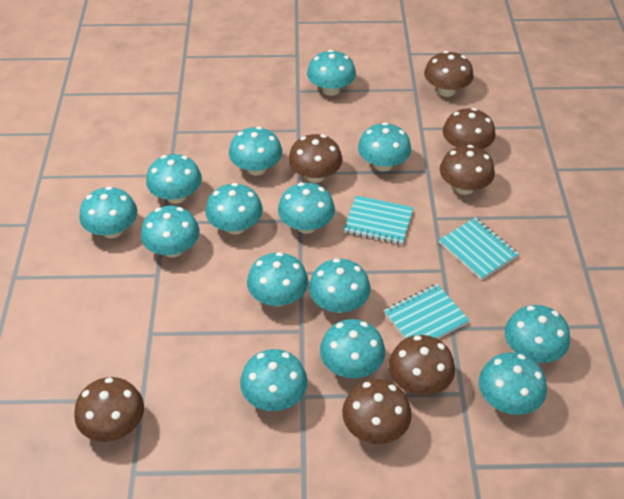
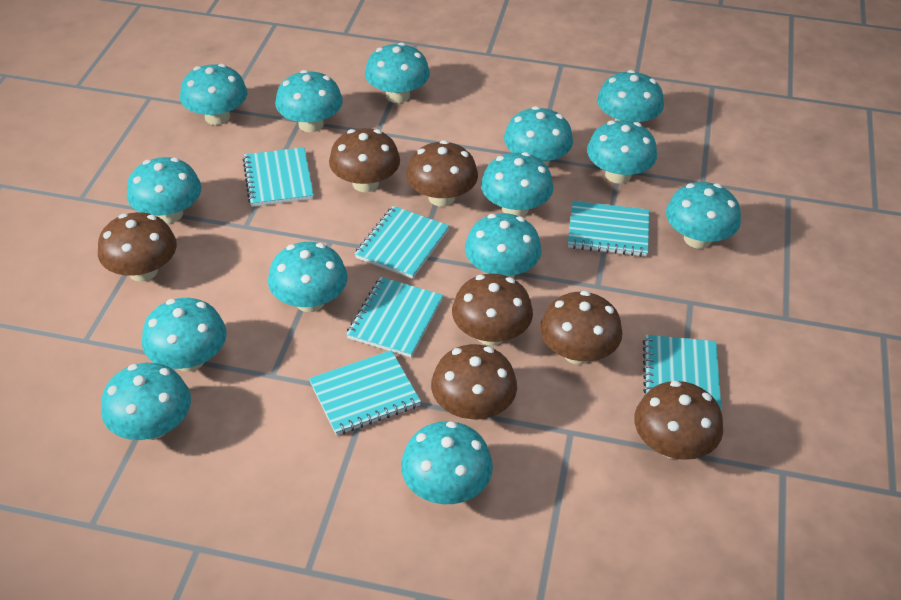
turquoise notebook: 3 -> 6

